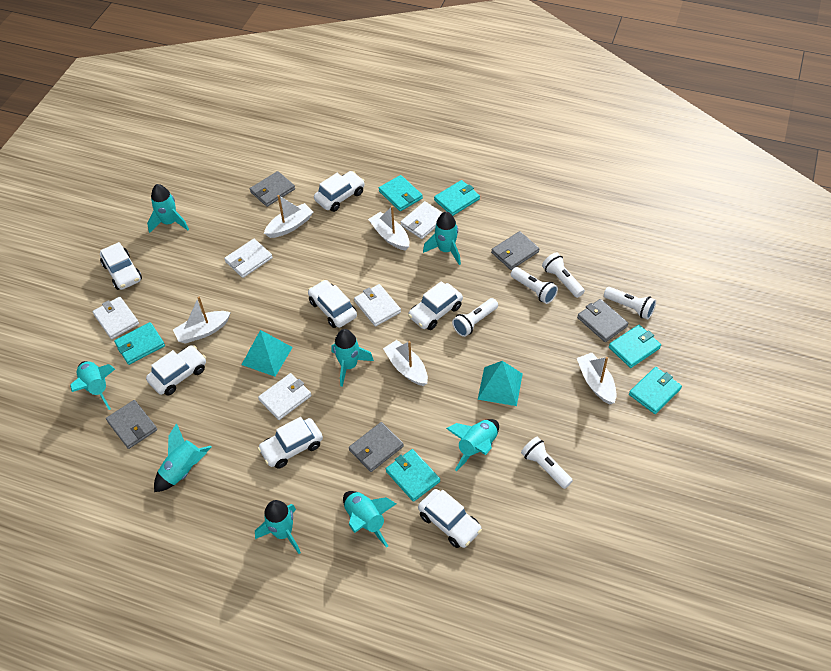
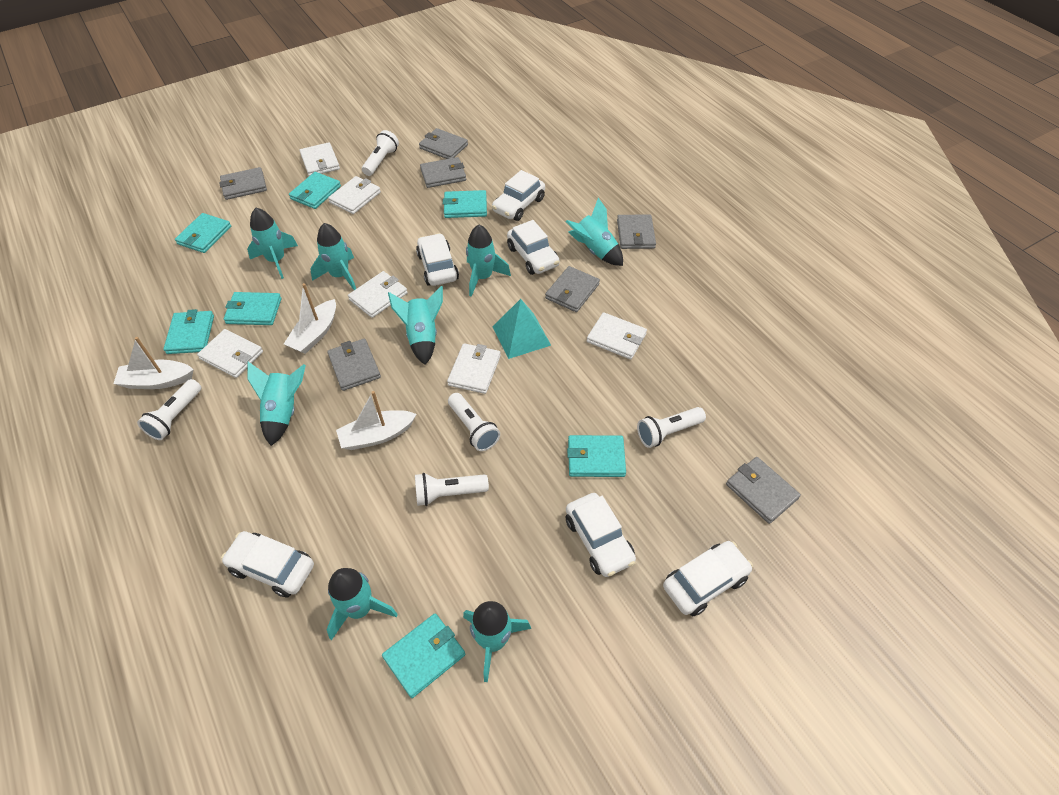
grey wallet: 5 -> 7
turquoise pyramid: 2 -> 1
turquoise wallet: 6 -> 7
white boat: 5 -> 3
white car: 7 -> 6
white wallet: 5 -> 6

